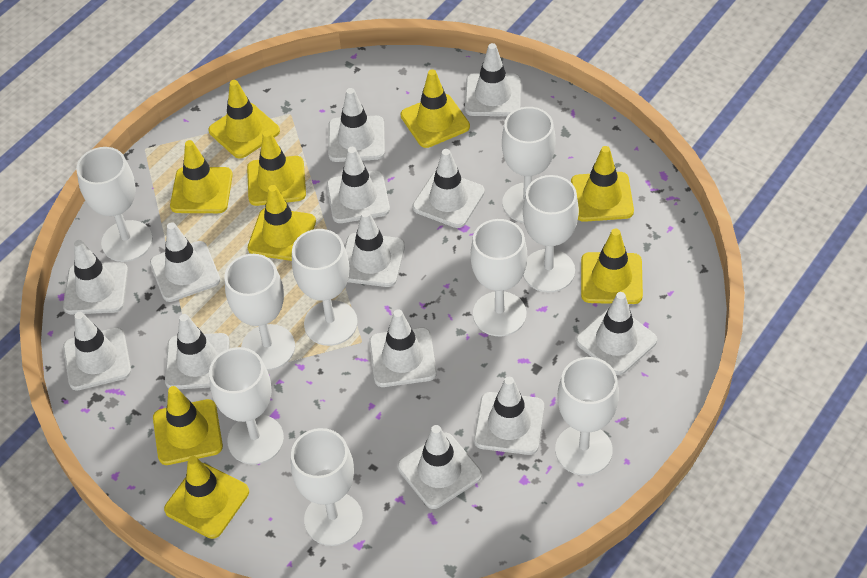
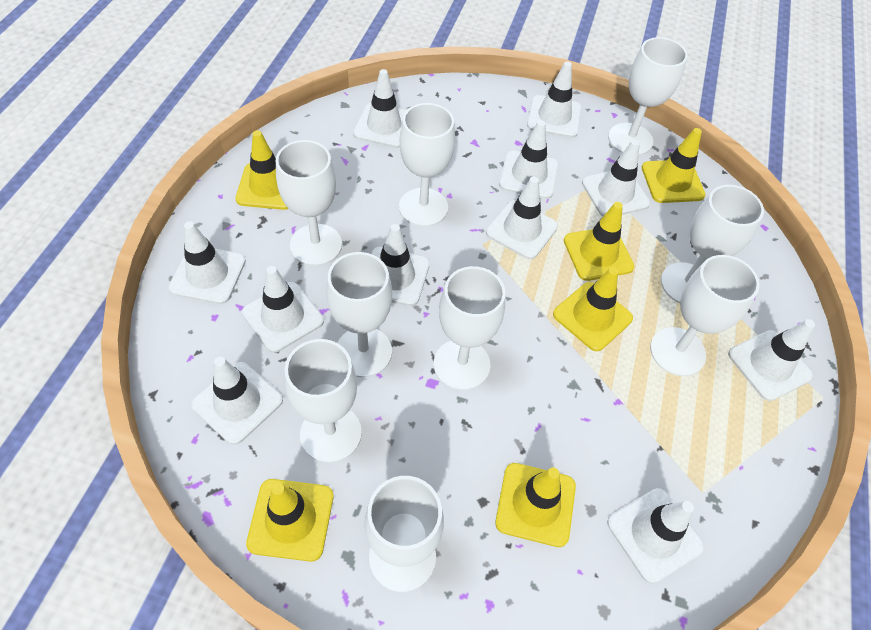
white traffic cone: 13 -> 11
yellow traffic cone: 9 -> 6

